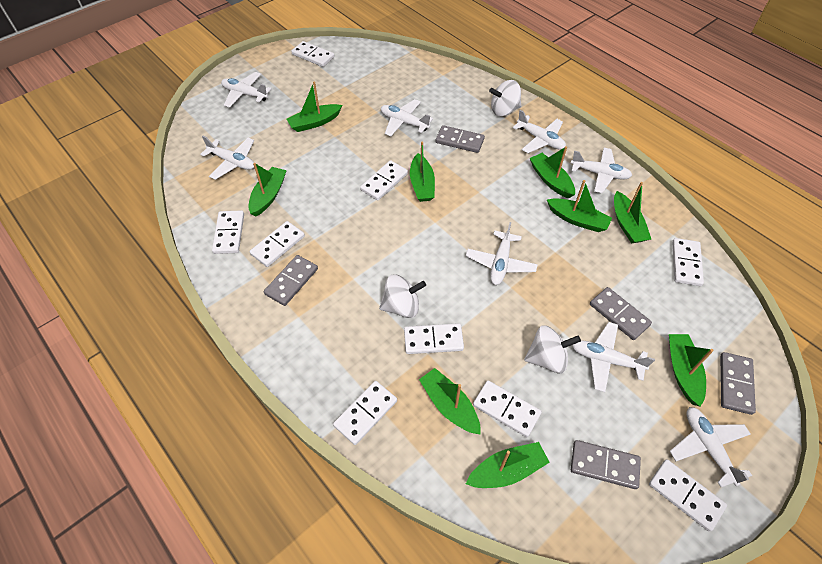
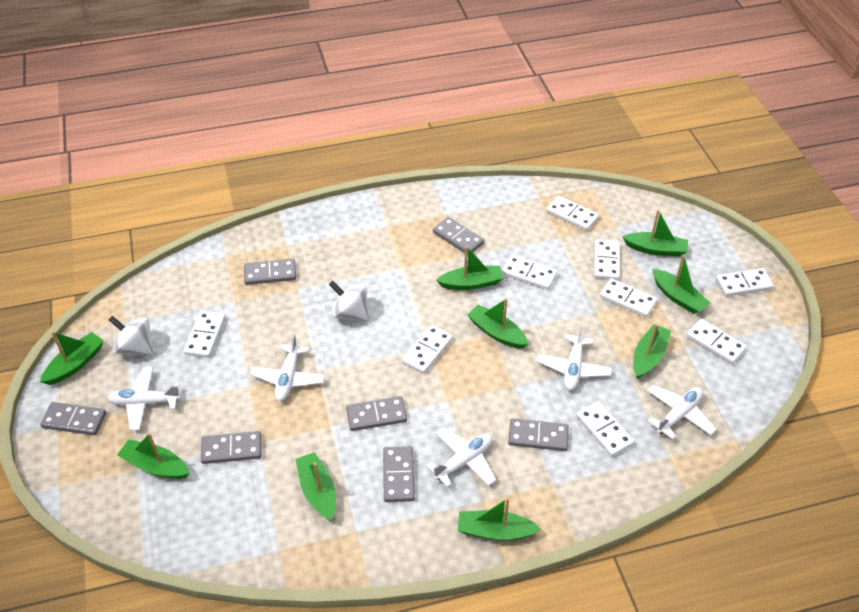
grey domino: 5 -> 7
white plane: 8 -> 5
white spinning top: 3 -> 2

